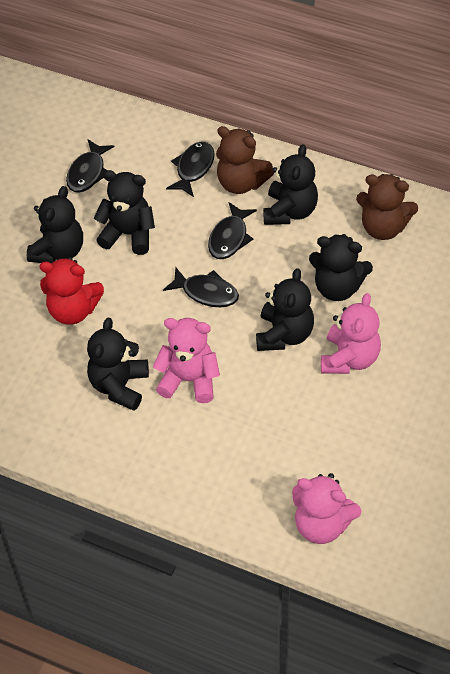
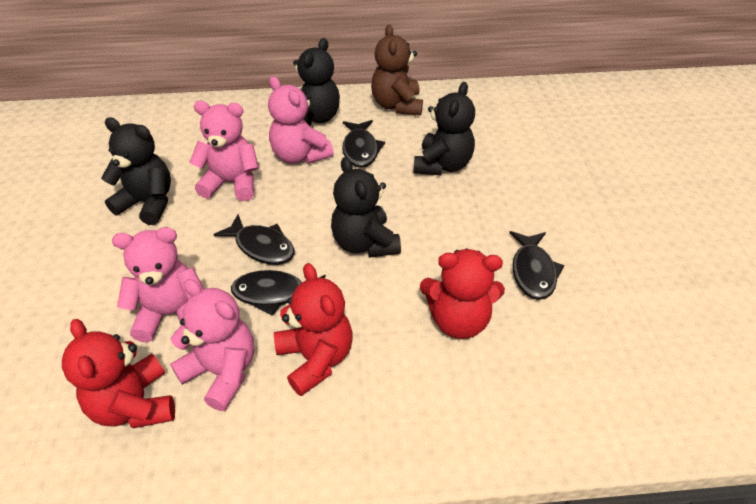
black teddy bear: 6 -> 4
brown teddy bear: 2 -> 1
pink teddy bear: 3 -> 4
red teddy bear: 1 -> 3

